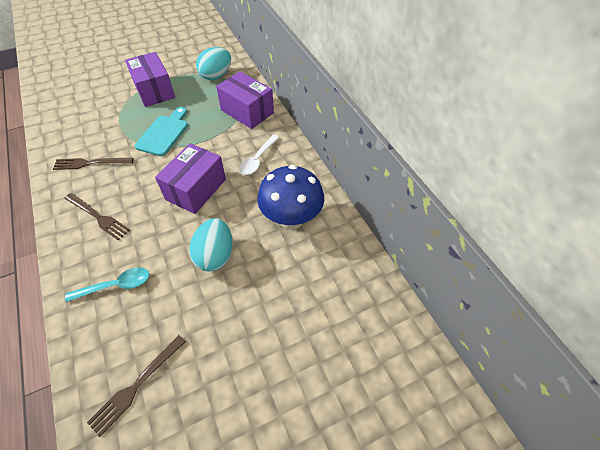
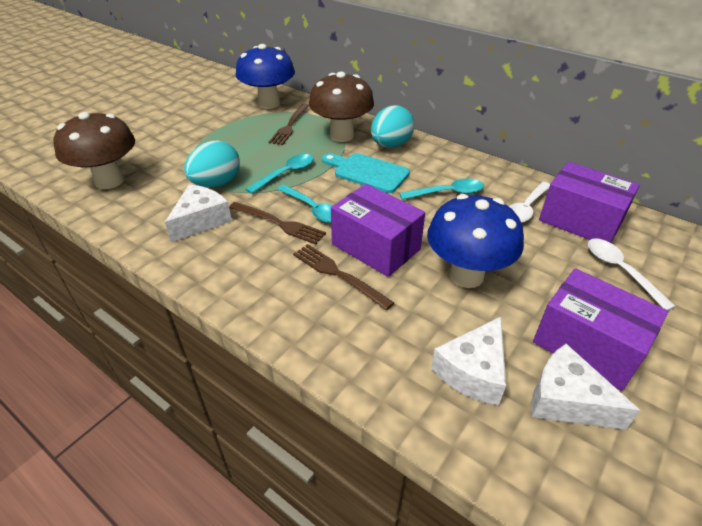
blue mushroom: 1 -> 2
brown mushroom: 0 -> 2
turquoise spoon: 1 -> 3
white cheese: 0 -> 3
white spoon: 1 -> 2

